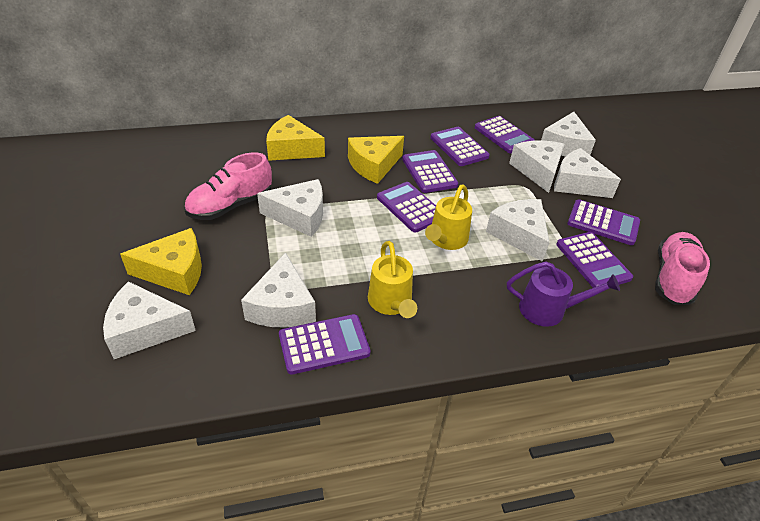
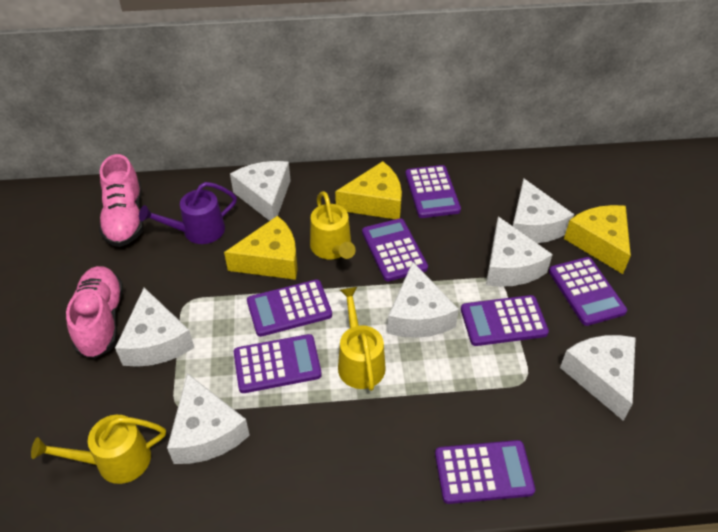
yellow watering can: 2 -> 3

